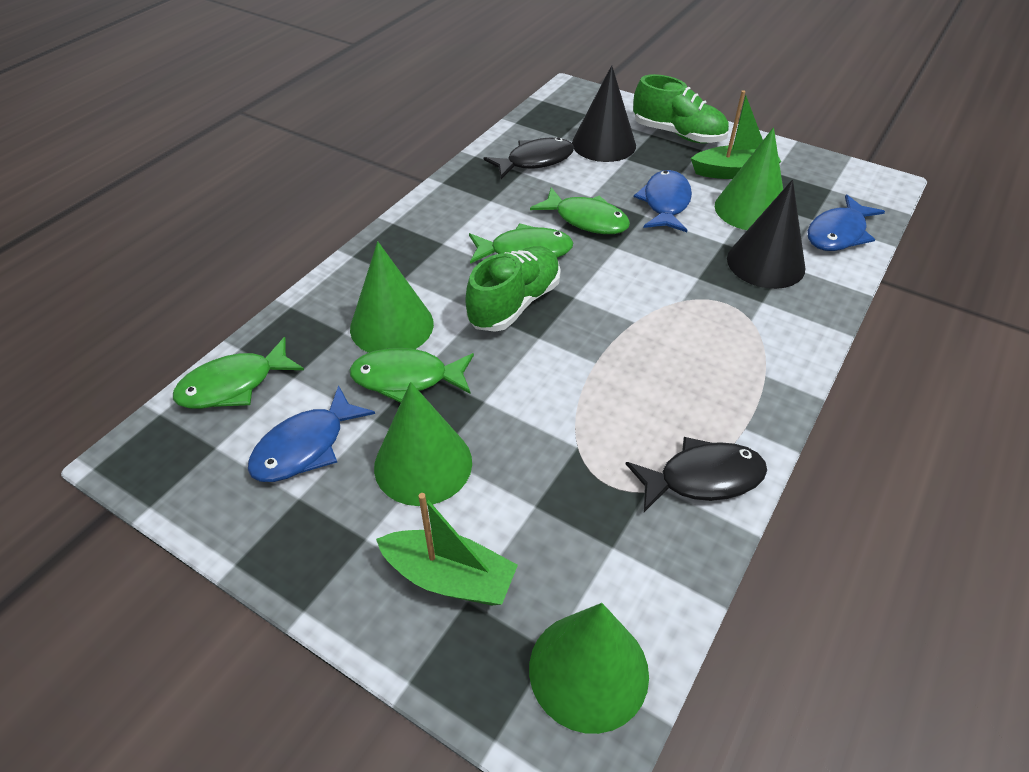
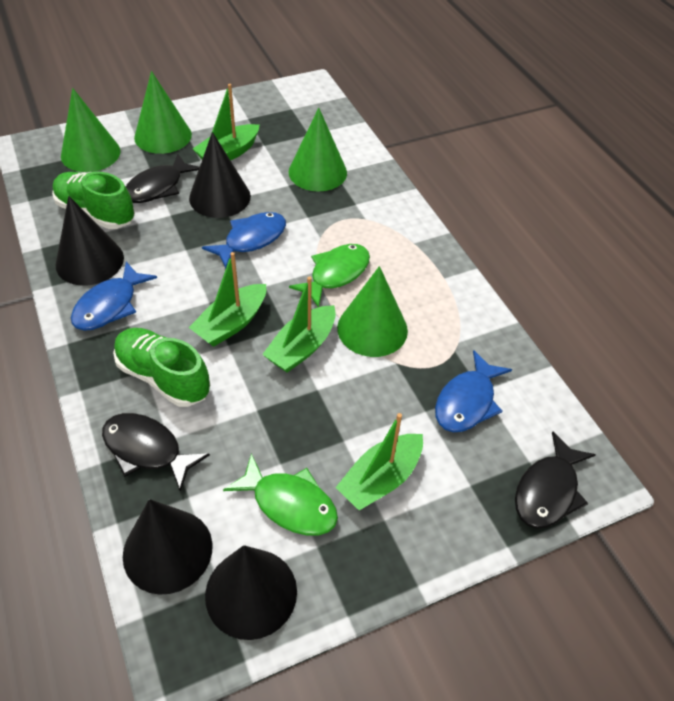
black cone: 2 -> 4
black fish: 2 -> 3
green boat: 2 -> 4
green fish: 4 -> 2

